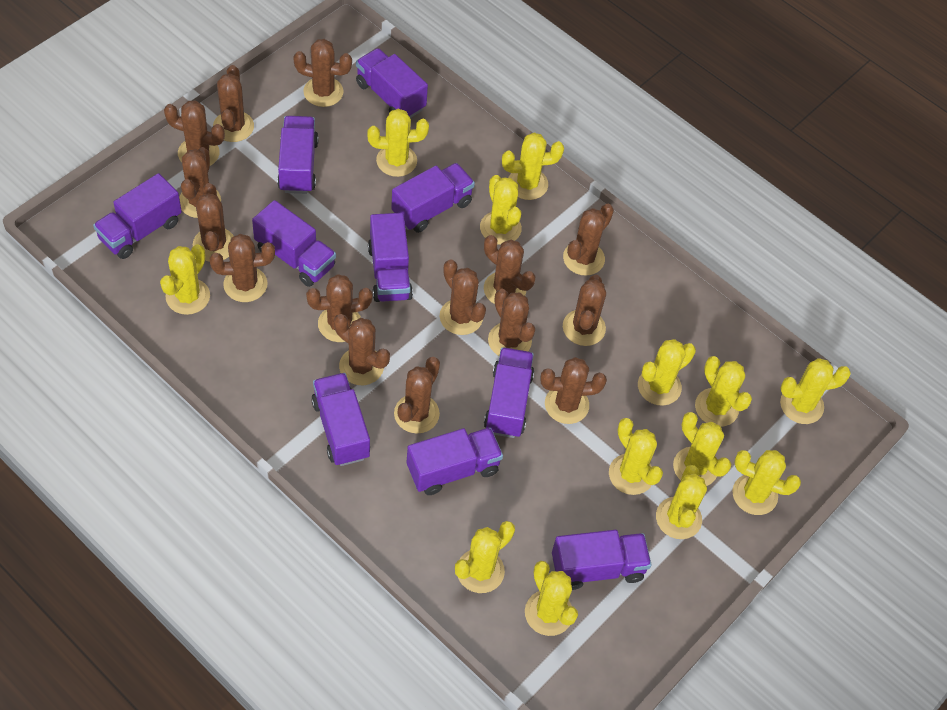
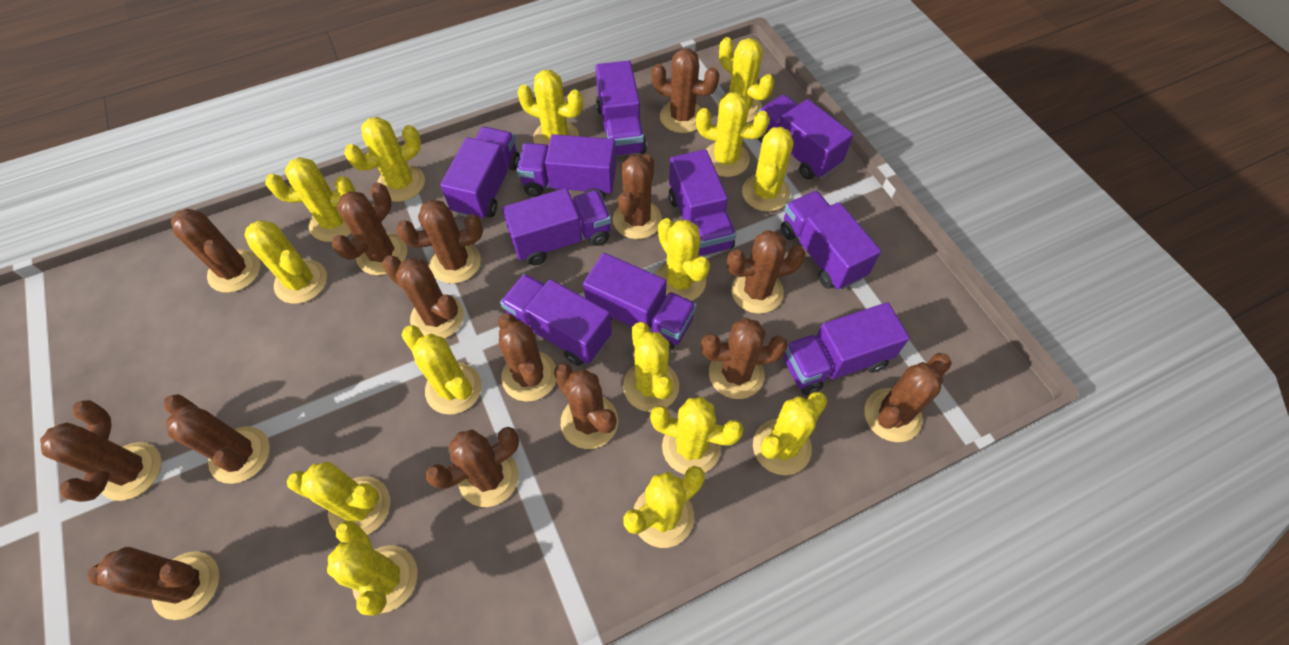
yellow cactus: 13 -> 15

